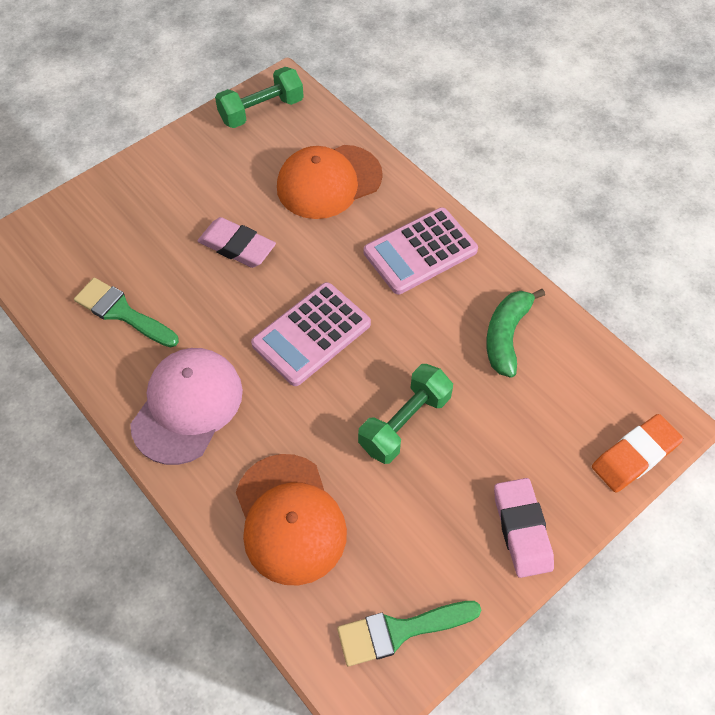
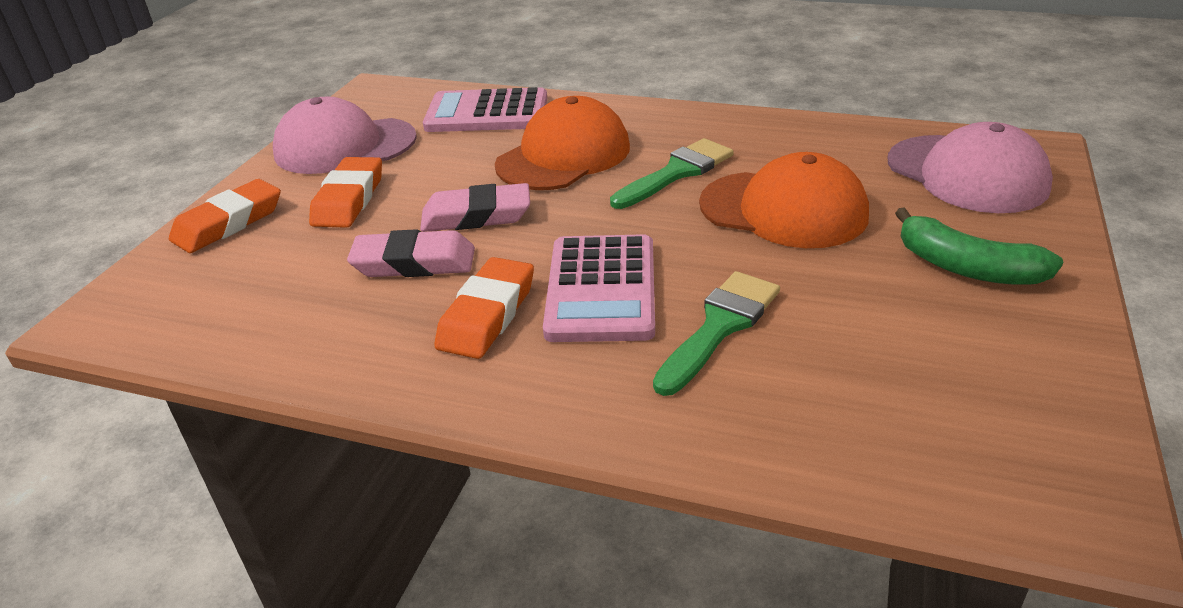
green dumbbell: 2 -> 0
orange eraser: 1 -> 3
pink cap: 1 -> 2

